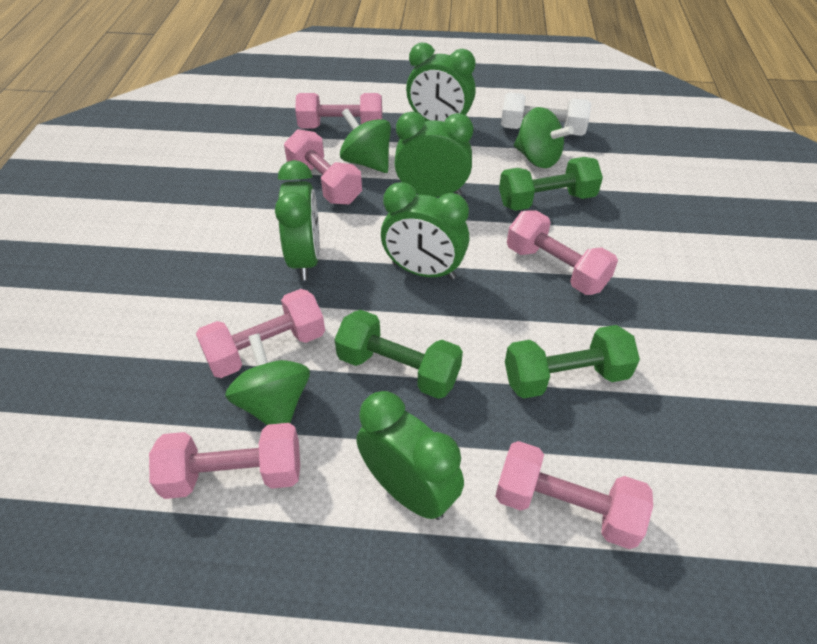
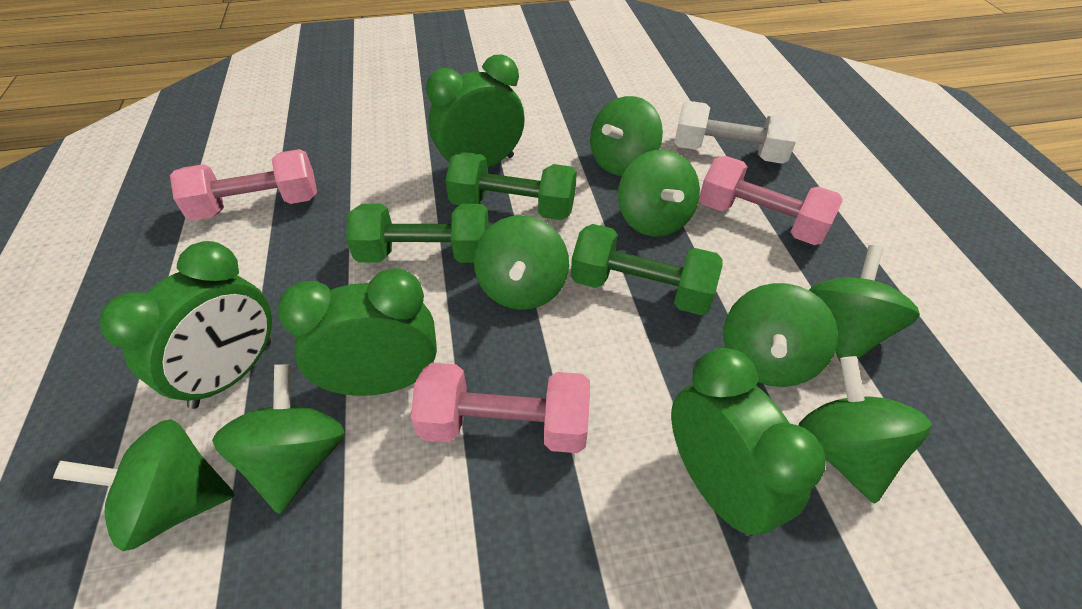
green clock: 5 -> 4
green spinning top: 3 -> 8
pink dumbbell: 6 -> 3

